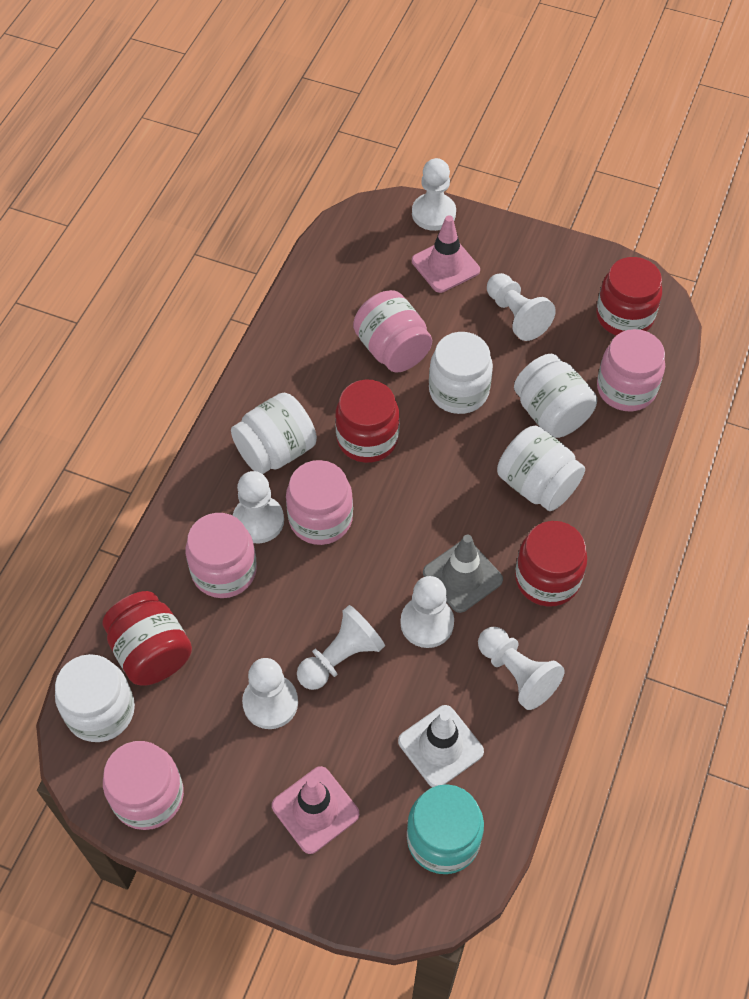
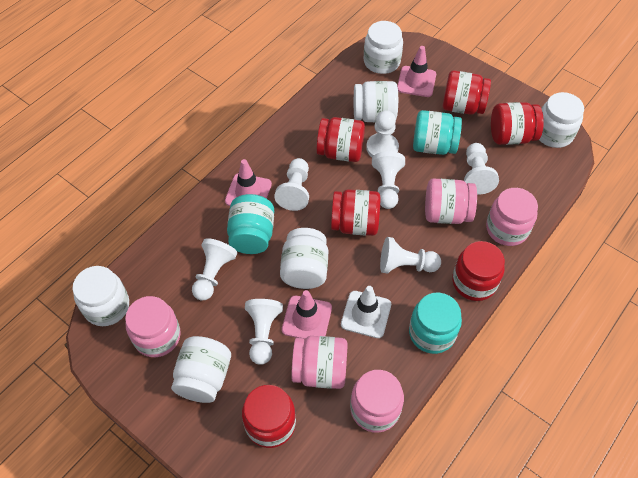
grey traffic cone: 1 -> 0
pink traffic cone: 2 -> 3
red jar: 4 -> 6
turquoise jar: 1 -> 3
white jar: 5 -> 6

